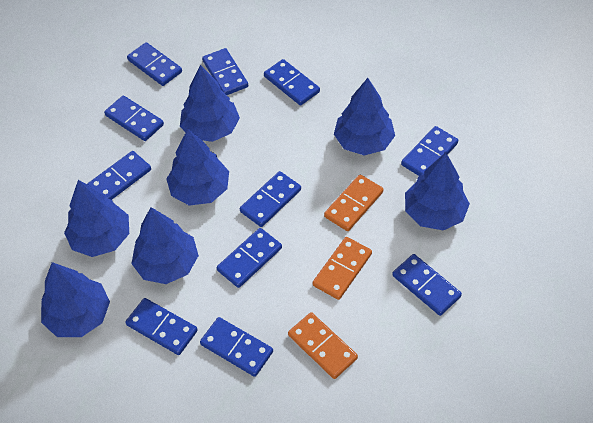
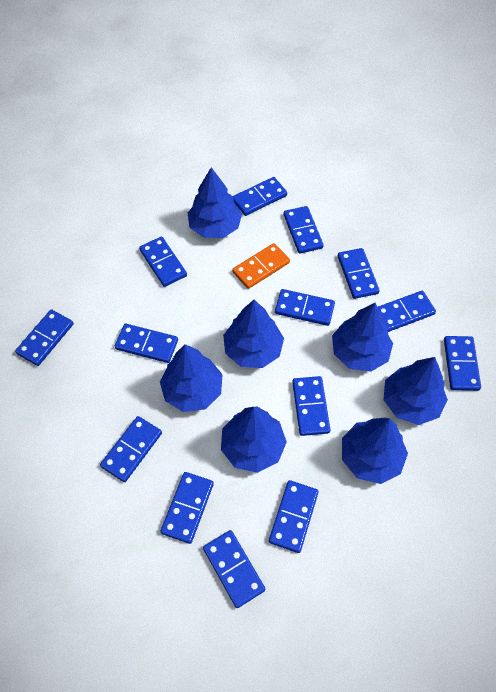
blue domino: 11 -> 14
orange domino: 3 -> 1

